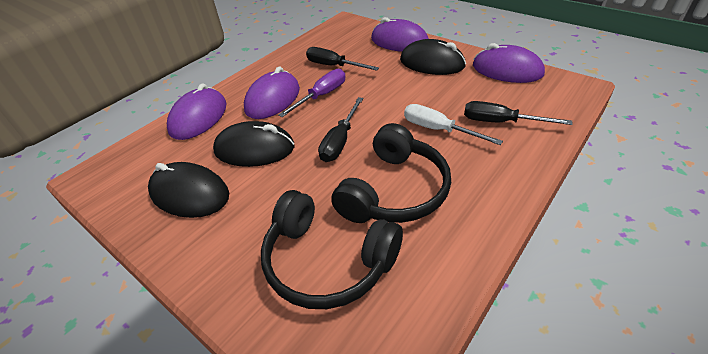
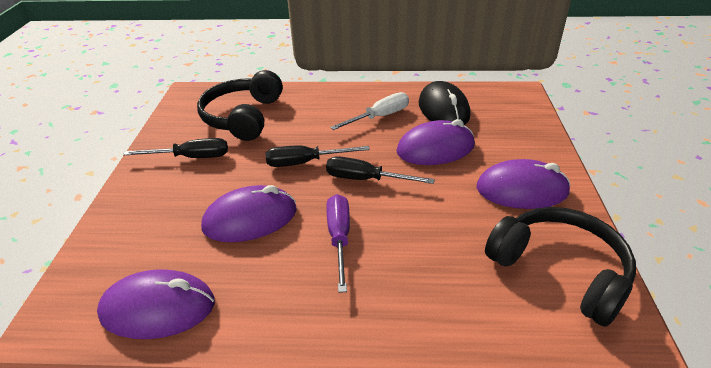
black mouse: 3 -> 1

